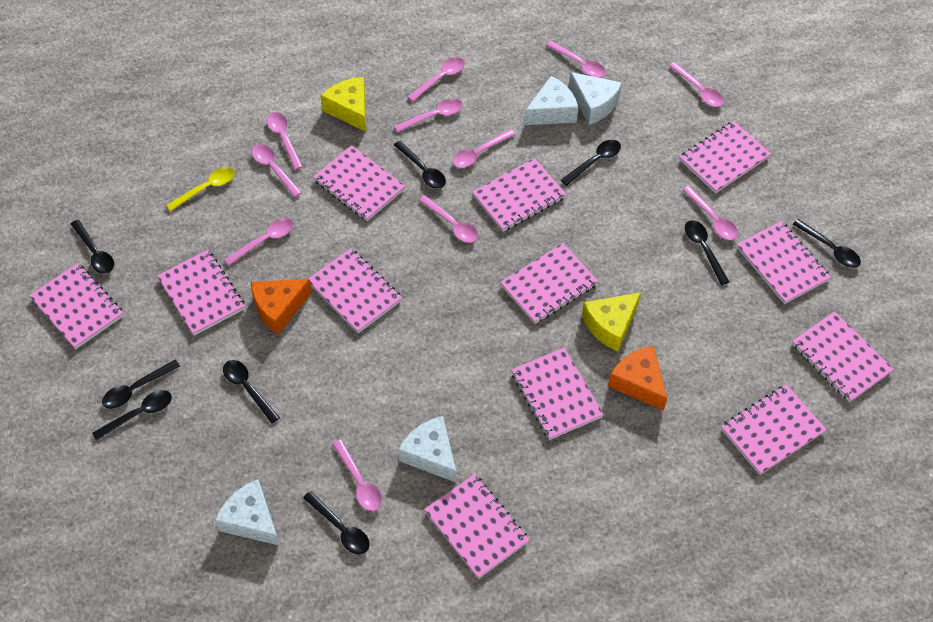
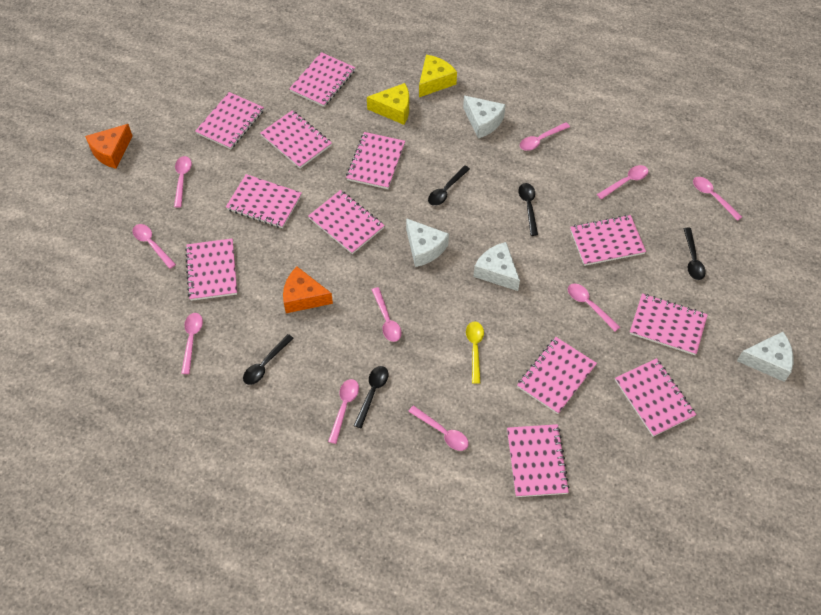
black spoon: 9 -> 5
pink spoon: 11 -> 10

